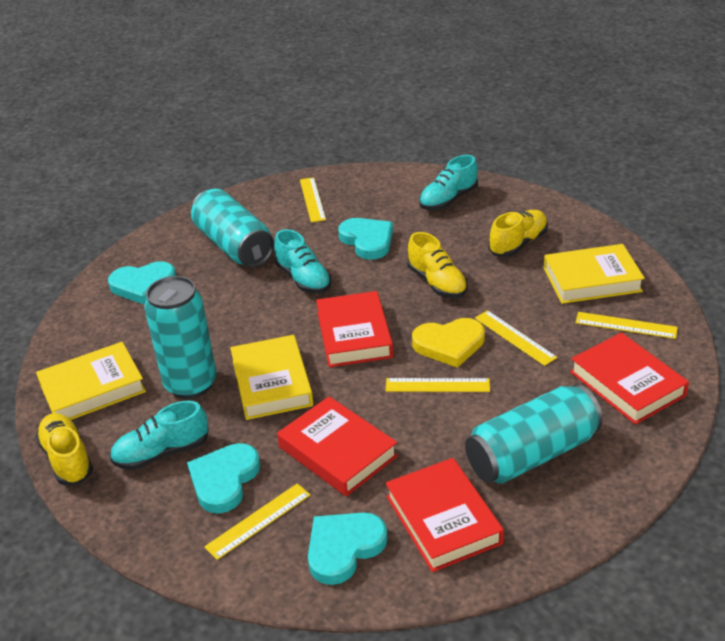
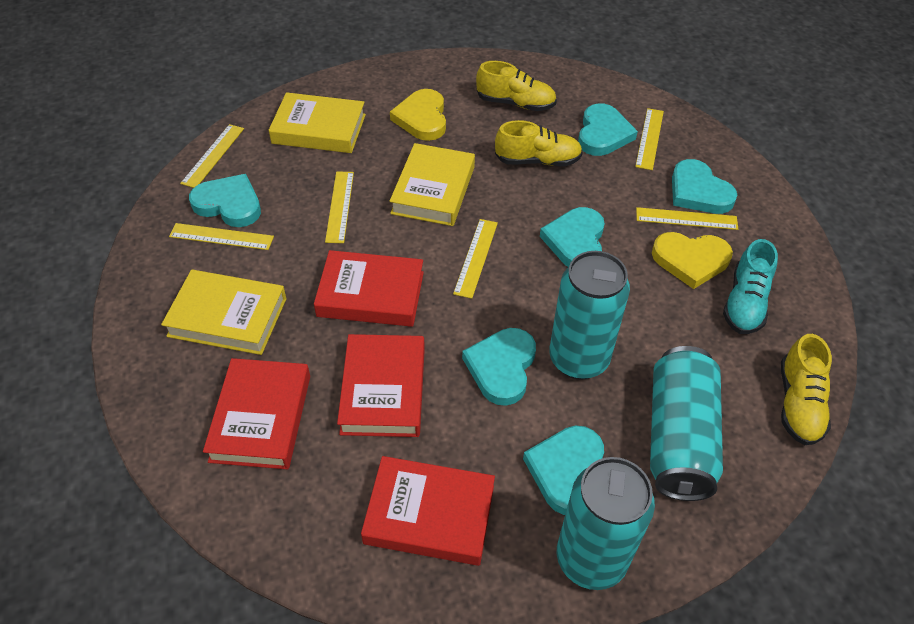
turquoise heart: 4 -> 6
turquoise shoe: 3 -> 1
yellow heart: 1 -> 2
yellow ruler: 5 -> 6

